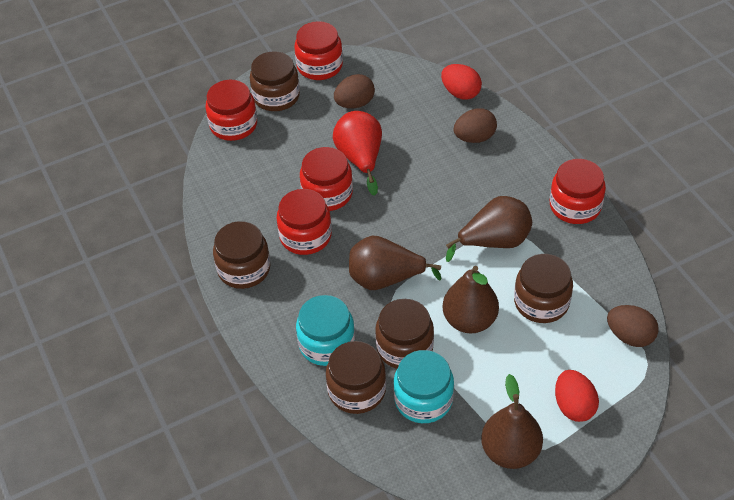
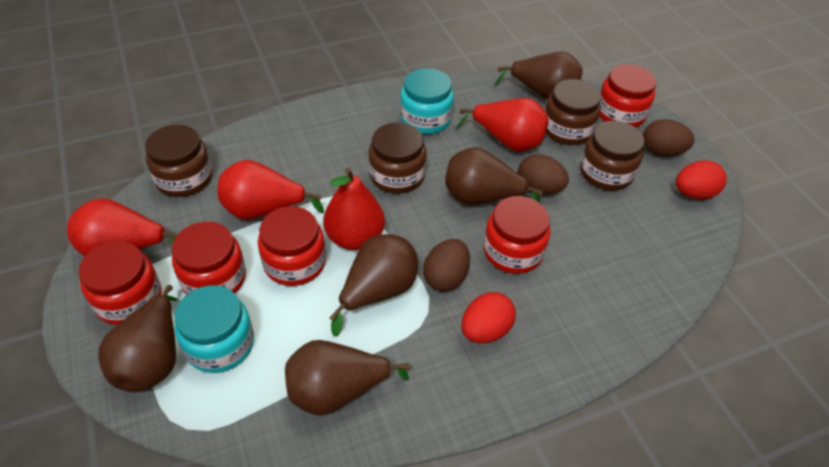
brown jar: 5 -> 4
brown pear: 4 -> 5
red pear: 1 -> 4

